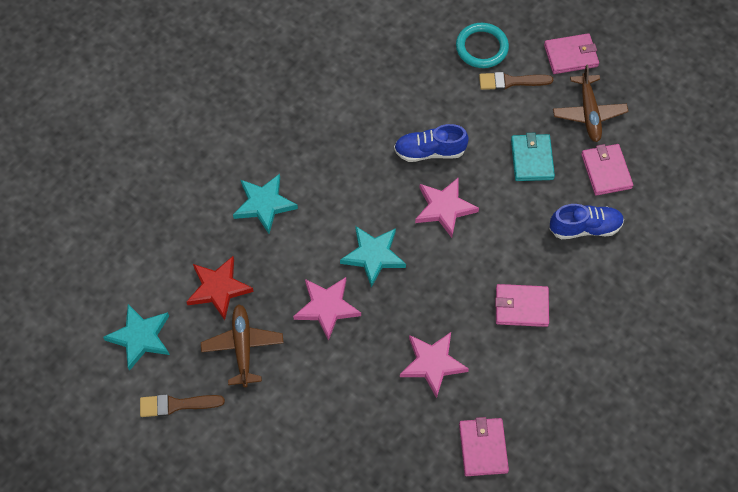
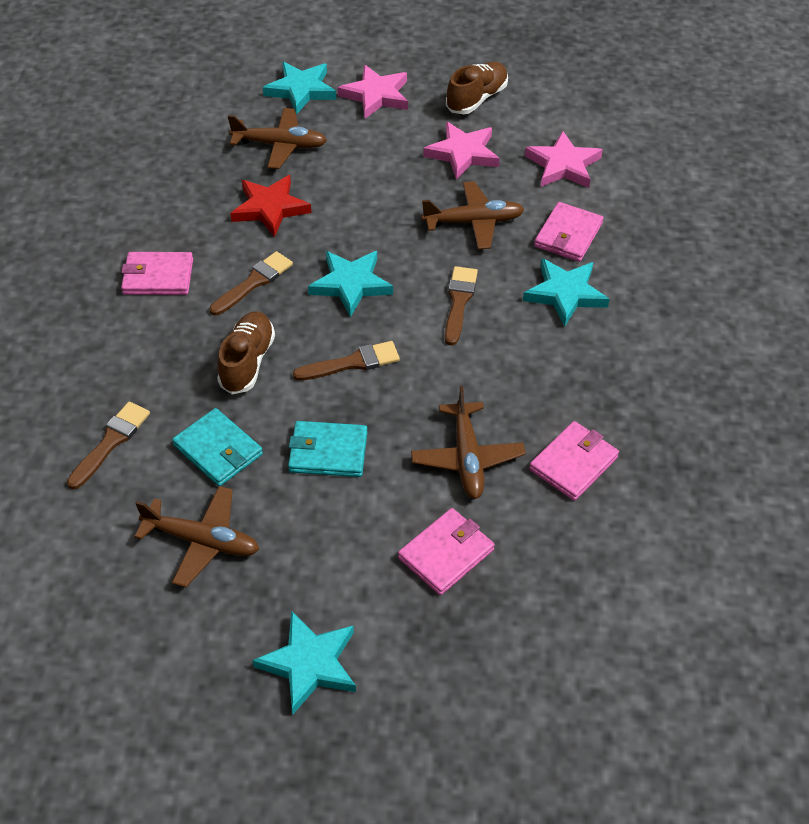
blue shoe: 2 -> 0
brown brush: 2 -> 4
brown plane: 2 -> 4
brown shoe: 0 -> 2
turquoise ring: 1 -> 0
turquoise star: 3 -> 4
turquoise wallet: 1 -> 2

